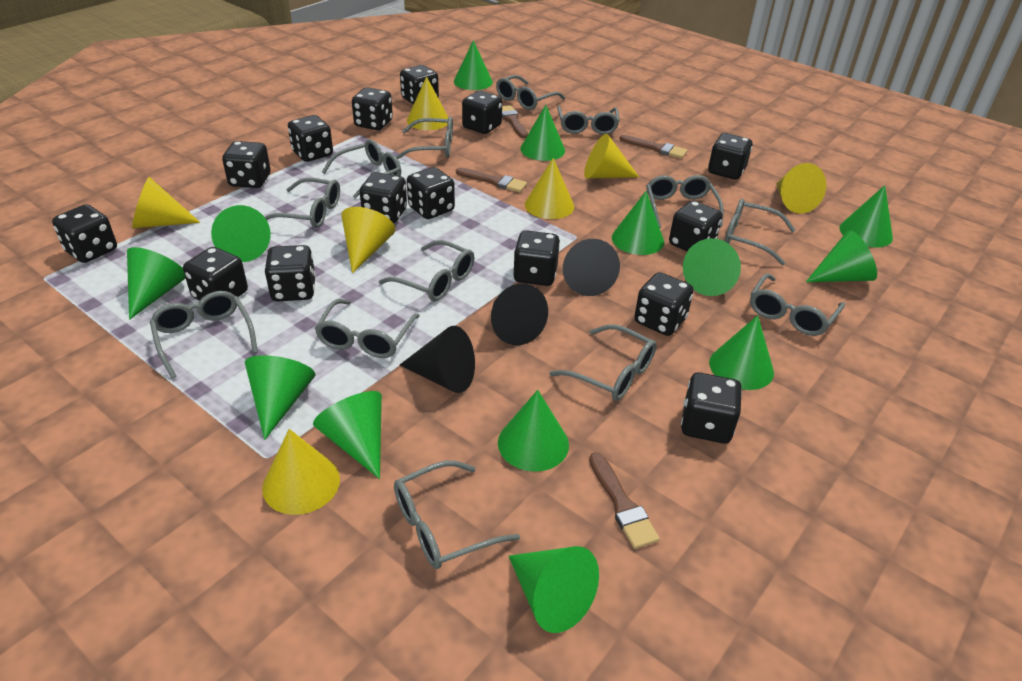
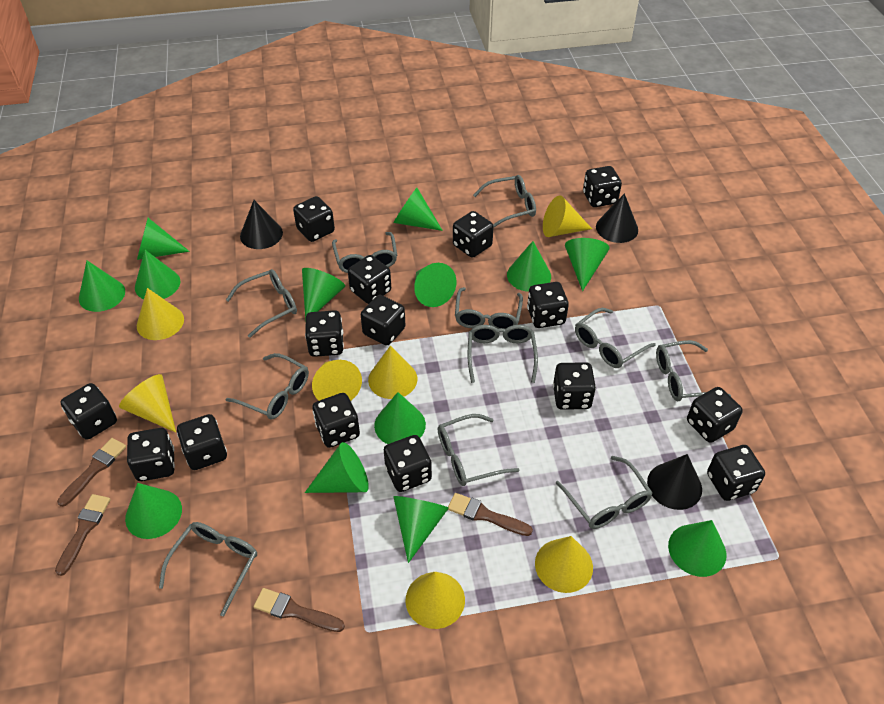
grey glasses: 13 -> 11

